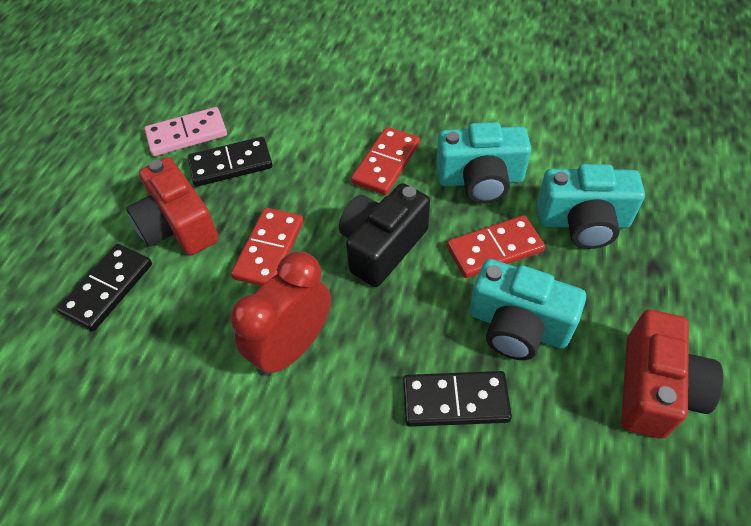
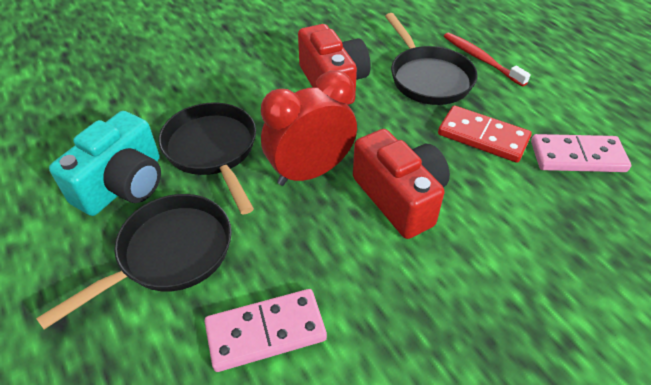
black camera: 1 -> 0
black domino: 3 -> 0
black pan: 0 -> 3
pink domino: 1 -> 2
red domino: 3 -> 1
red toothbrush: 0 -> 1
turquoise camera: 3 -> 1

